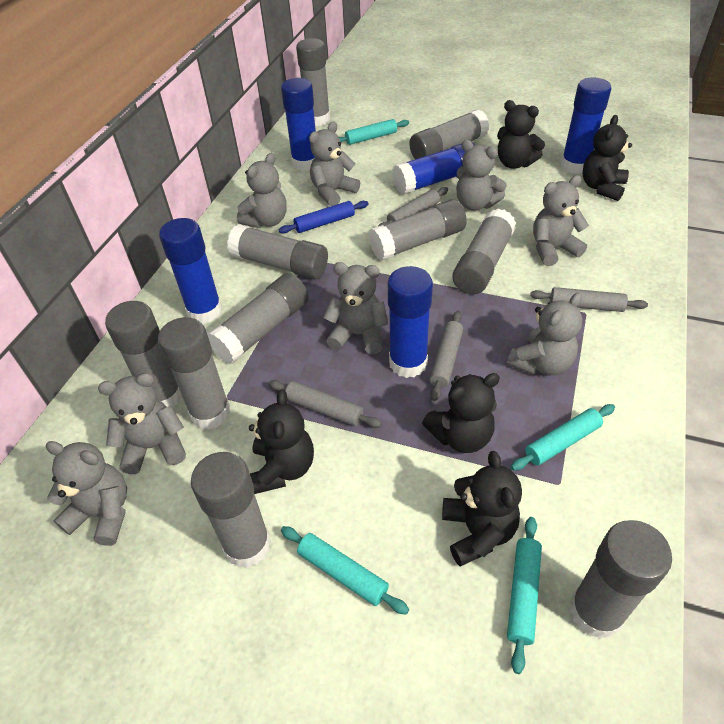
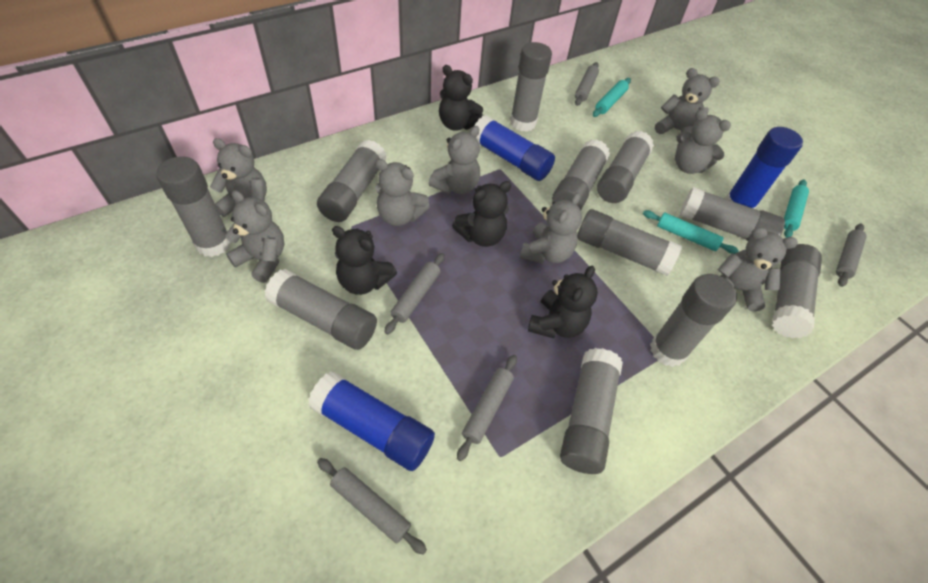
black teddy bear: 5 -> 4
blue glue stick: 5 -> 3
blue rolling pin: 1 -> 0
grey glue stick: 10 -> 11
grey rolling pin: 4 -> 5
turquoise rolling pin: 4 -> 3

